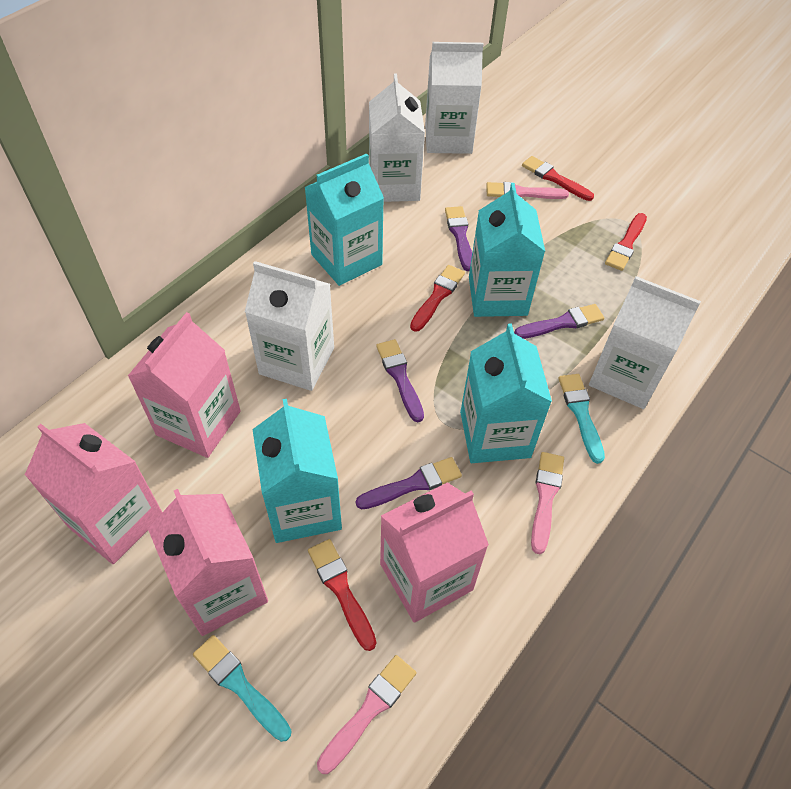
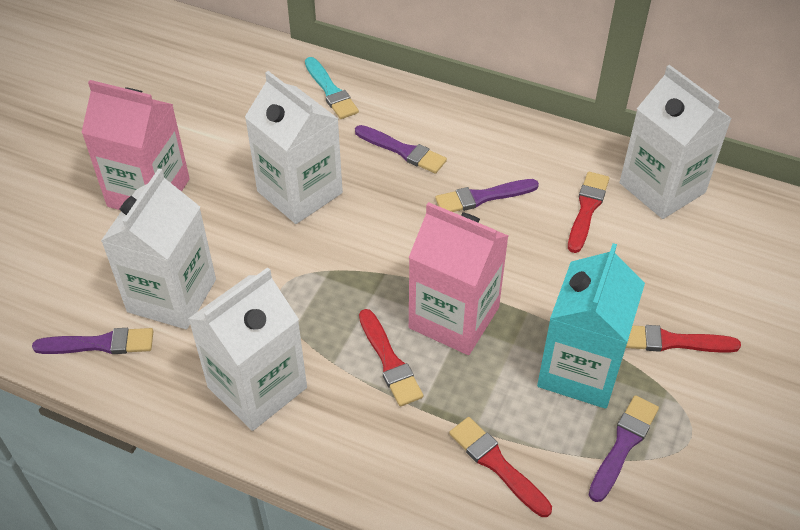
pink brush: 3 -> 0
pink carton: 4 -> 2
turquoise brush: 2 -> 1
turquoise carton: 4 -> 1

